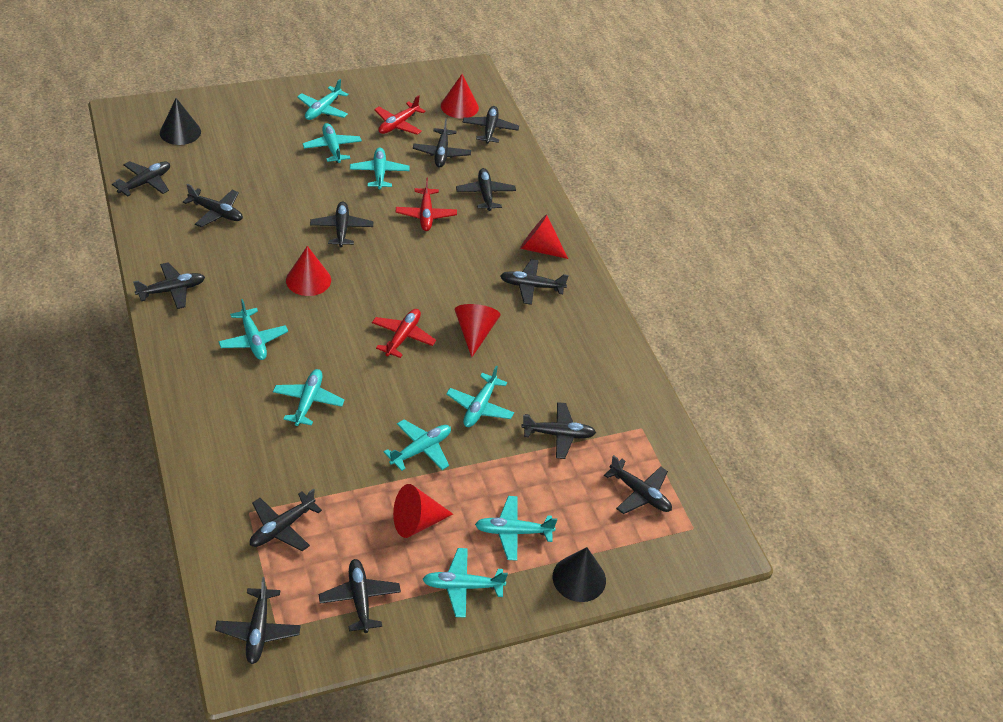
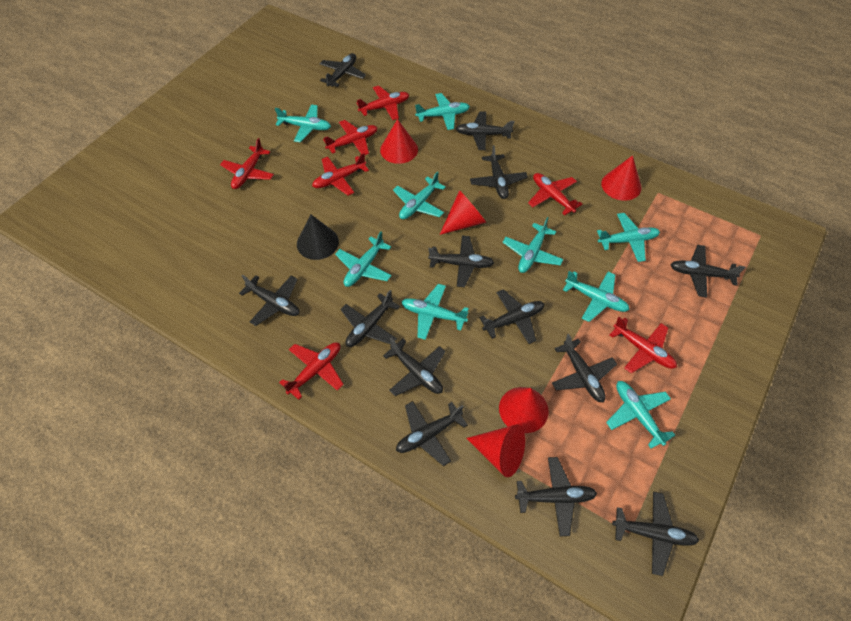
black cone: 2 -> 1
red plane: 3 -> 7

